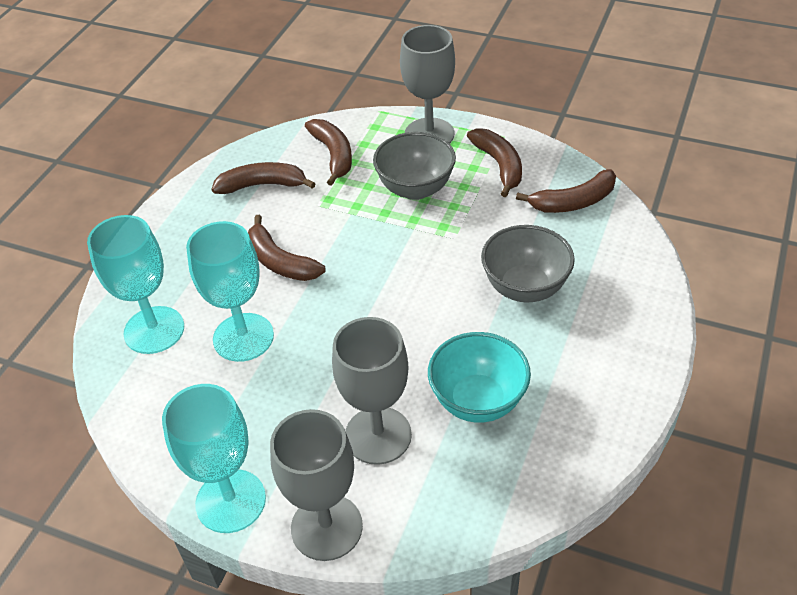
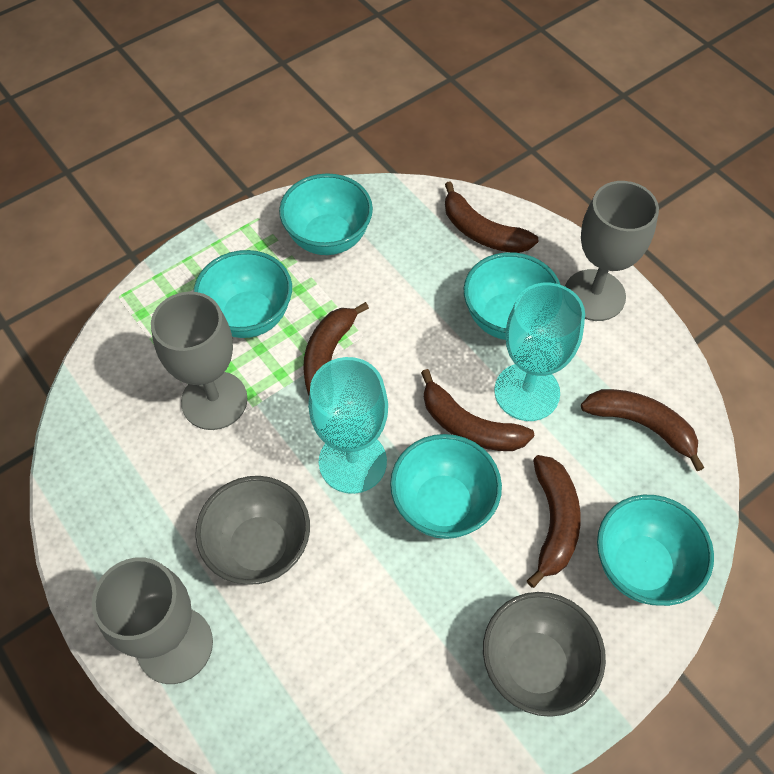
turquoise bowl: 1 -> 5
turquoise goblet: 3 -> 2

